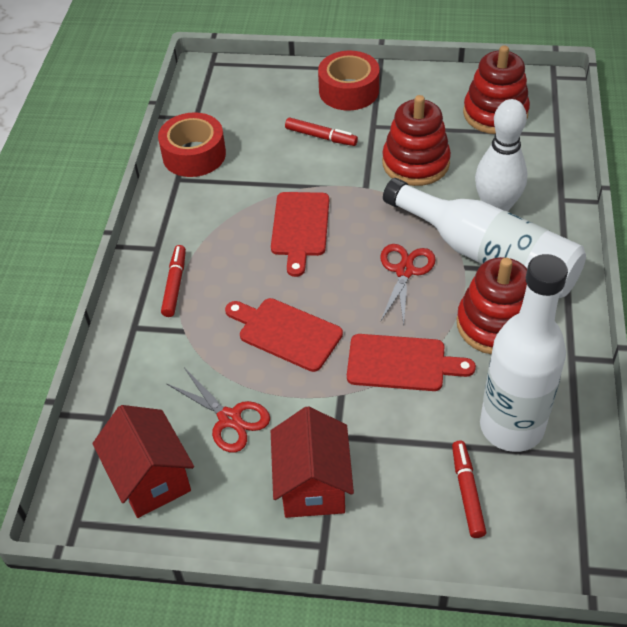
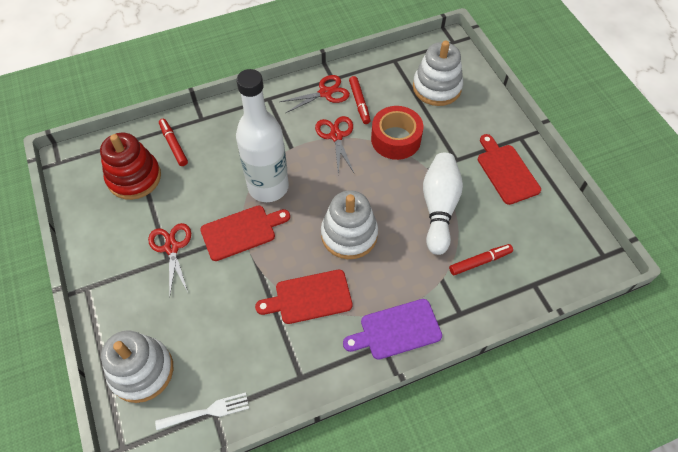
purple cutting board: 0 -> 1
red house: 2 -> 0
red scissors: 2 -> 3
red stacking toy: 3 -> 1
red tape: 2 -> 1
white bottle: 2 -> 1
white fork: 0 -> 1
white stacking toy: 0 -> 3

